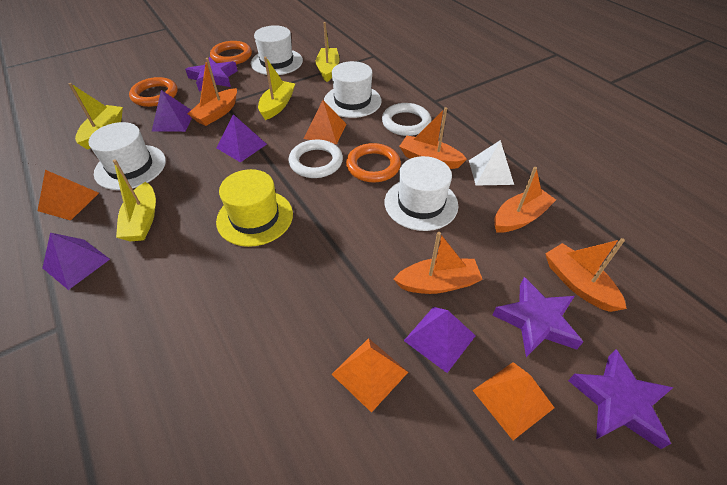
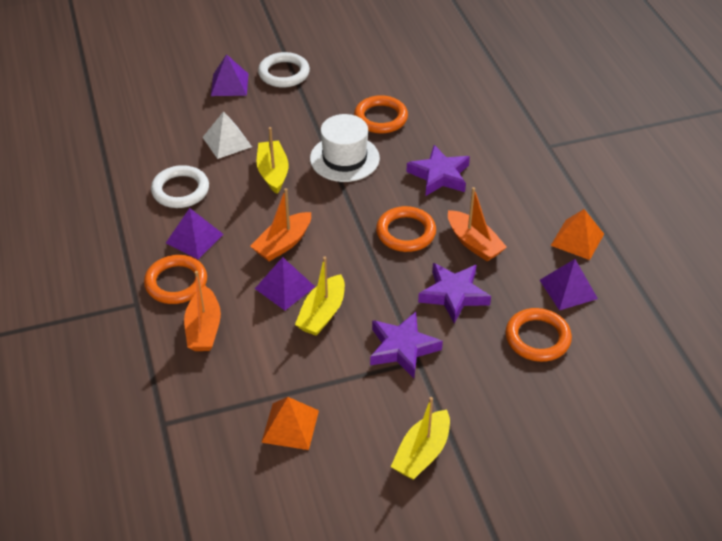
orange boat: 5 -> 3
orange pyramid: 4 -> 2
orange ring: 3 -> 4
white hat: 4 -> 1
yellow boat: 4 -> 3
yellow hat: 1 -> 0

